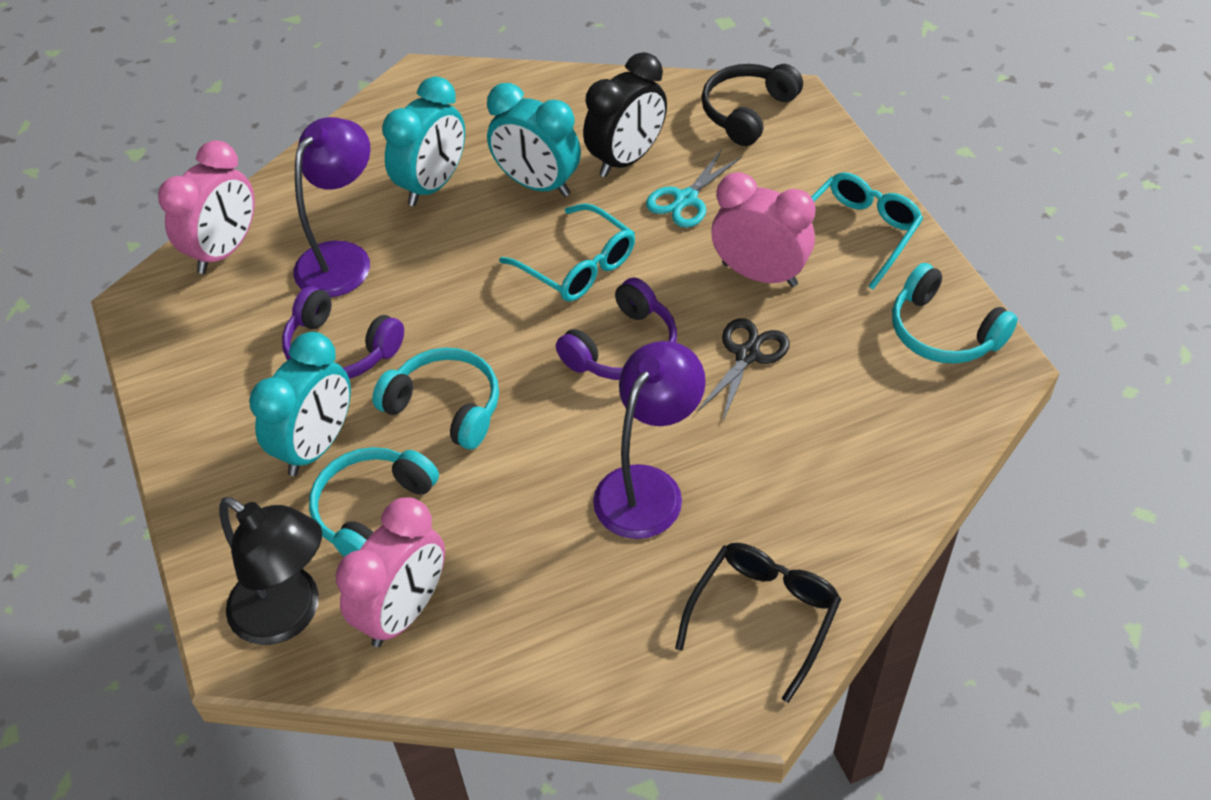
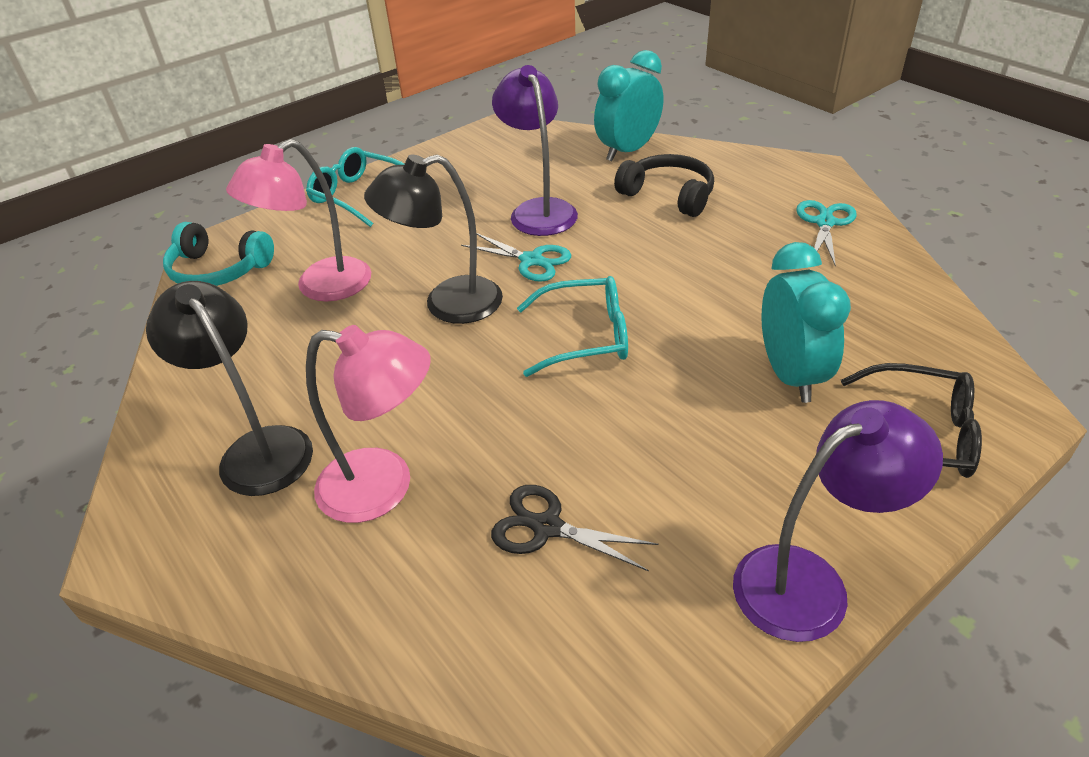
black clock: 1 -> 0
black lamp: 1 -> 2
pink clock: 3 -> 0
pink lamp: 0 -> 2
purple headphones: 2 -> 0
turquoise clock: 3 -> 2
turquoise headphones: 3 -> 1
turquoise scissors: 1 -> 2

